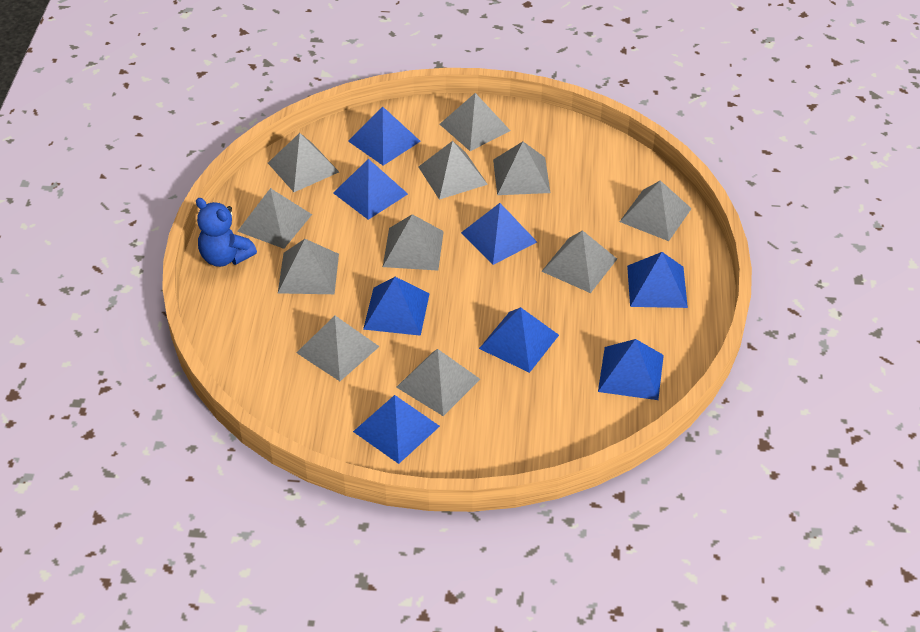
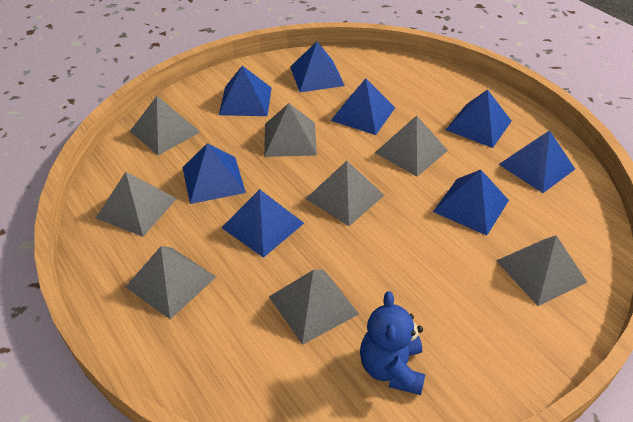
grey pyramid: 11 -> 8

